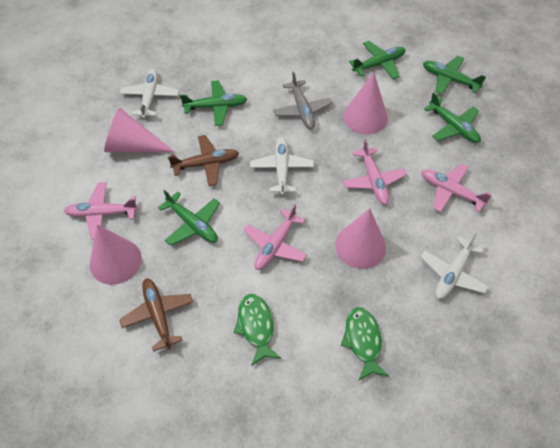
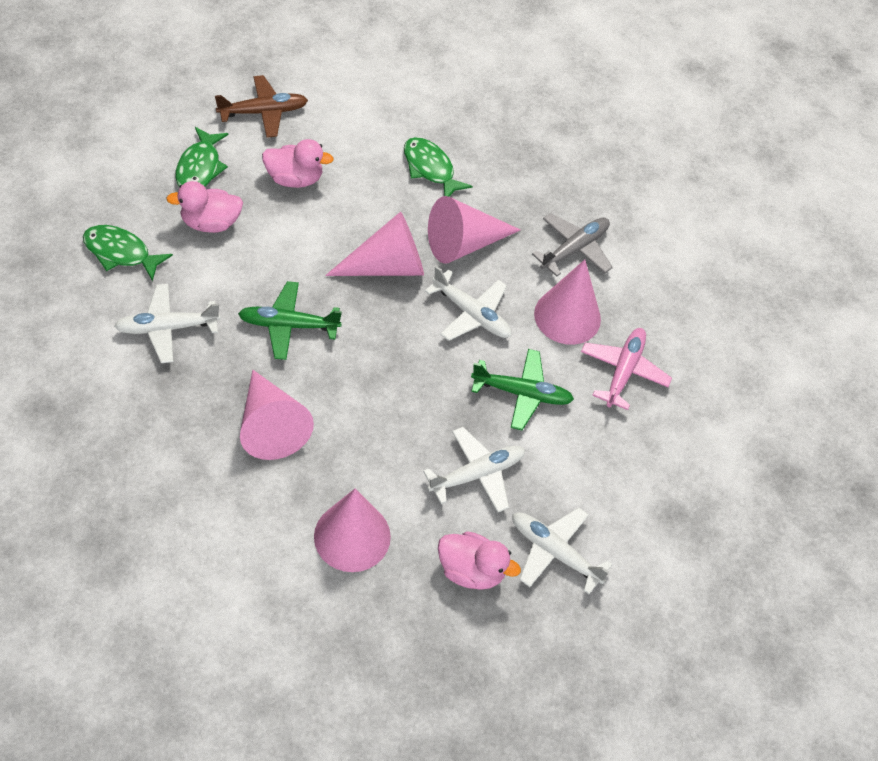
brown plane: 2 -> 1
green fish: 2 -> 3
green plane: 5 -> 2
pink cone: 4 -> 5
pink duck: 0 -> 3
pink plane: 4 -> 1
white plane: 3 -> 4

